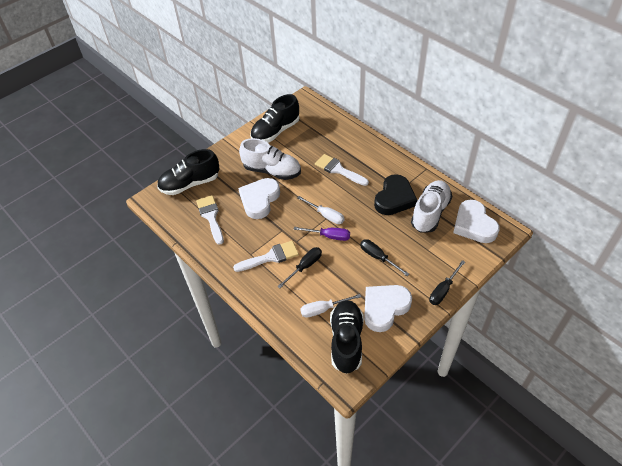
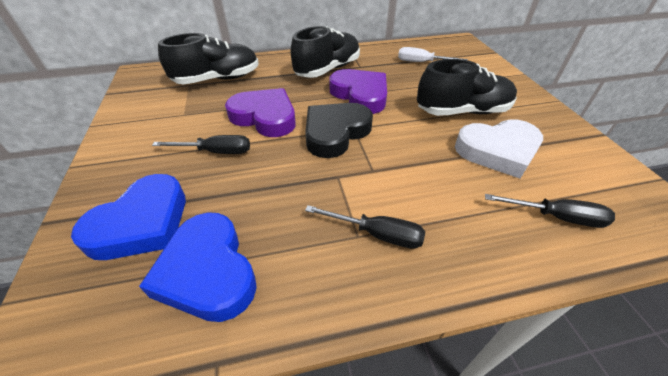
blue heart: 0 -> 2
purple heart: 0 -> 2
purple screwdriver: 1 -> 0
white brush: 3 -> 0
white heart: 3 -> 1
white screwdriver: 2 -> 1
white shoe: 2 -> 0

